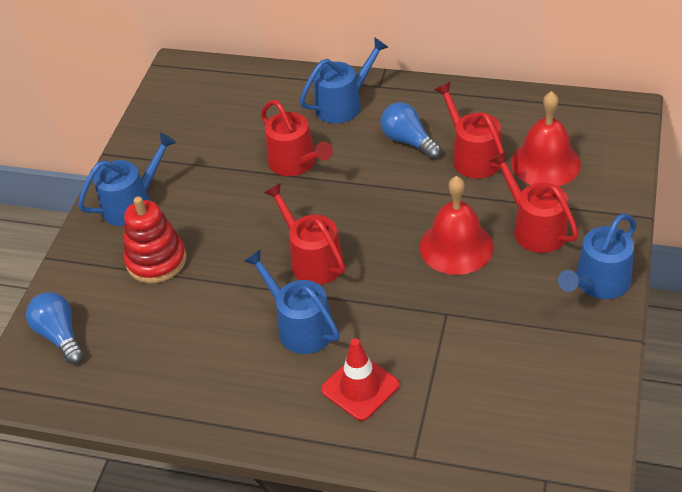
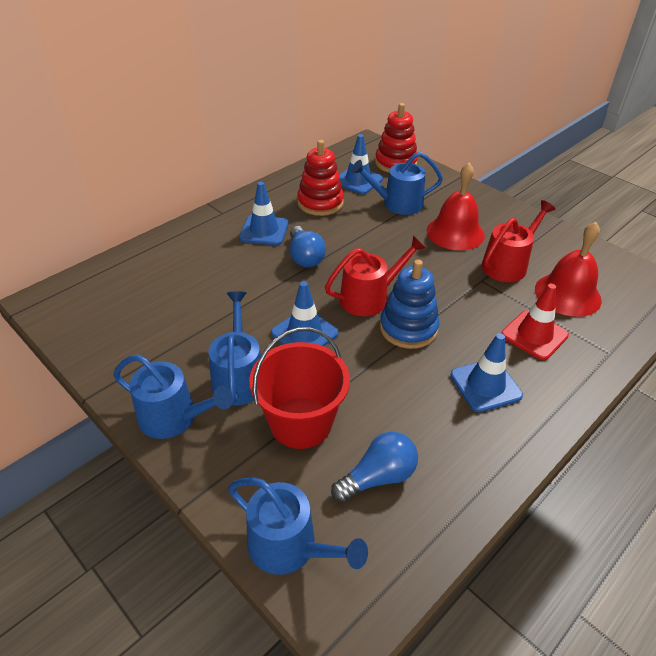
blue stacking toy: 0 -> 1
blue traffic cone: 0 -> 4
red bucket: 0 -> 1
red stacking toy: 1 -> 2
red watering can: 4 -> 2

